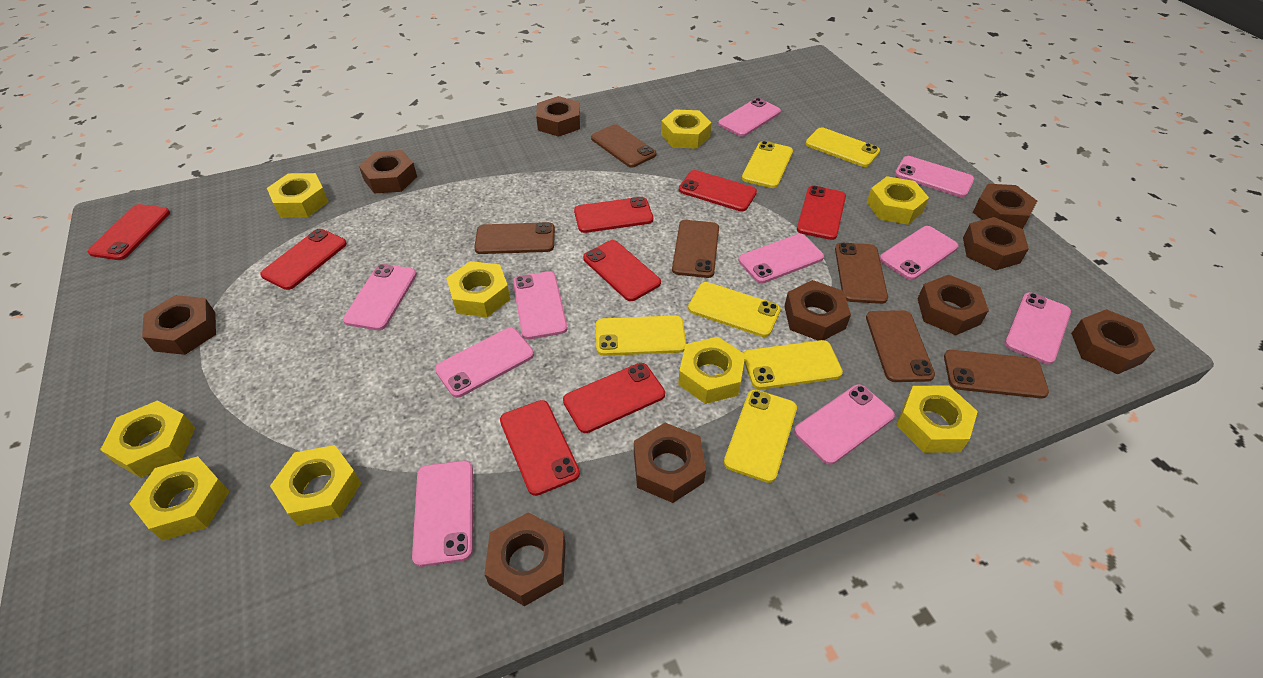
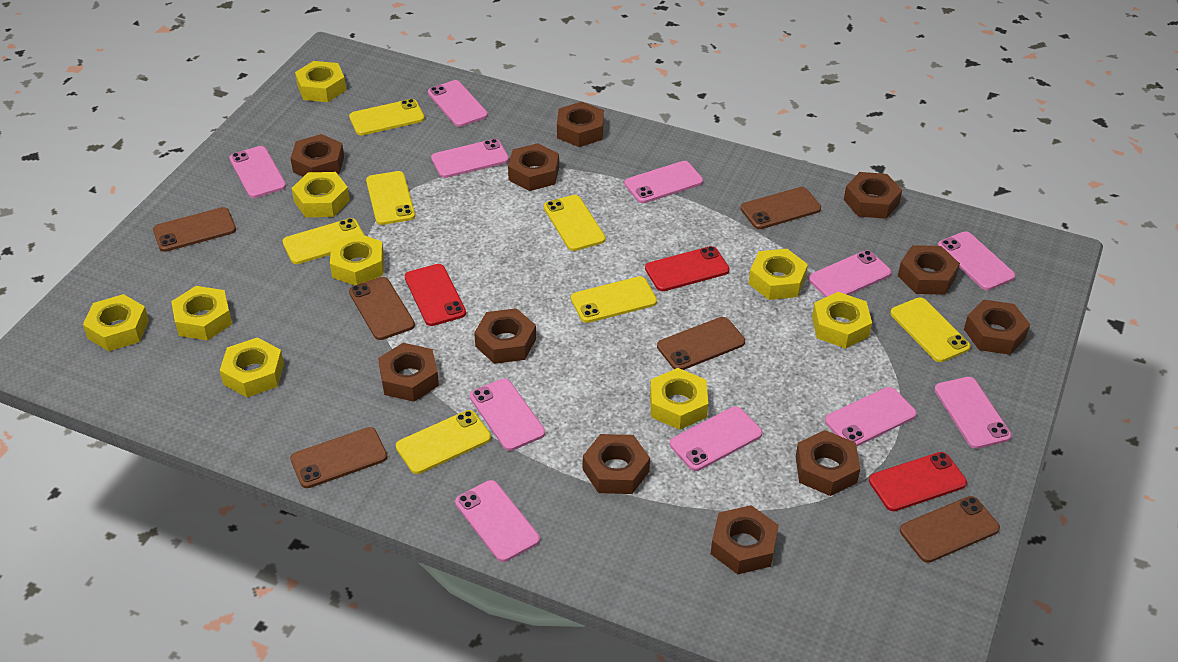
brown nut: 10 -> 11
pink phone: 10 -> 11
red phone: 8 -> 3
yellow phone: 6 -> 7

